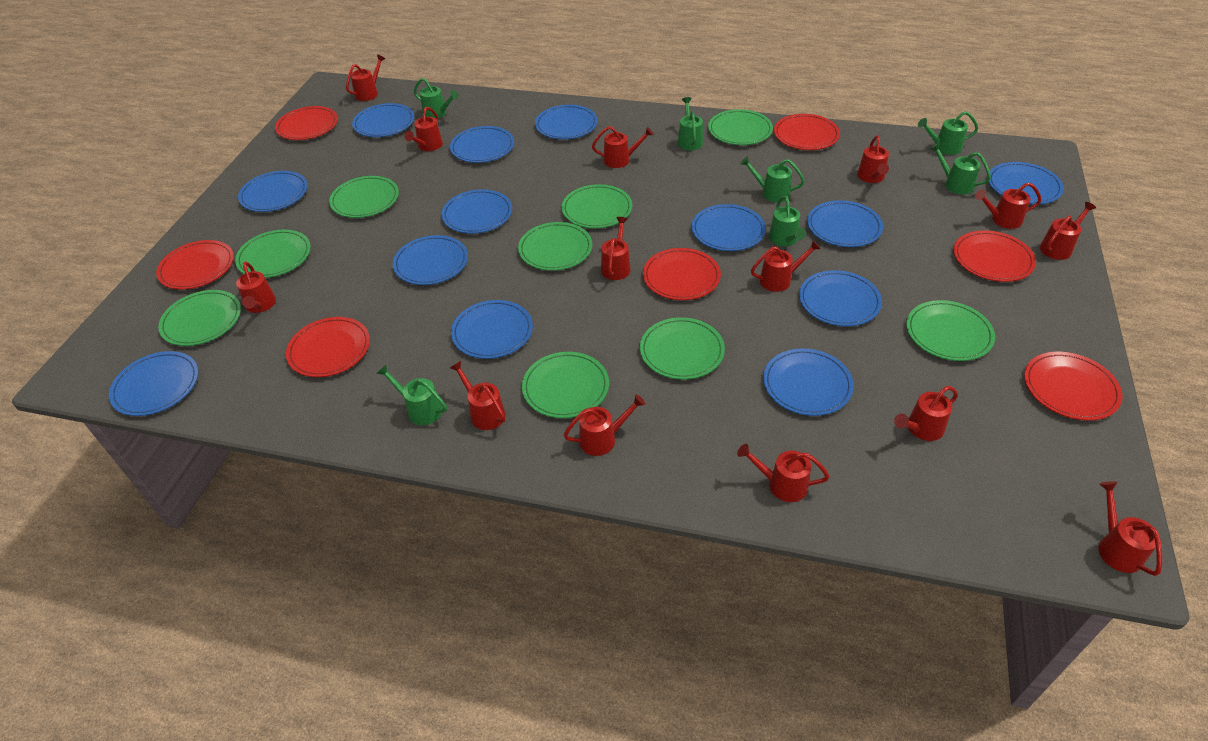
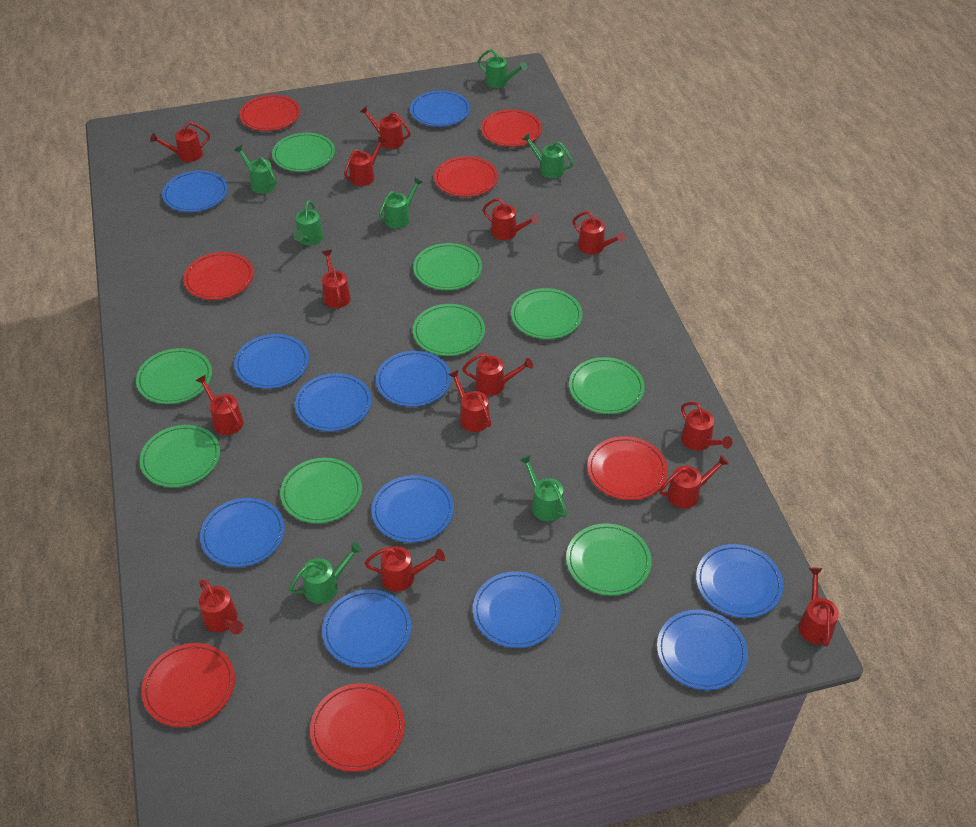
blue plate: 13 -> 11

